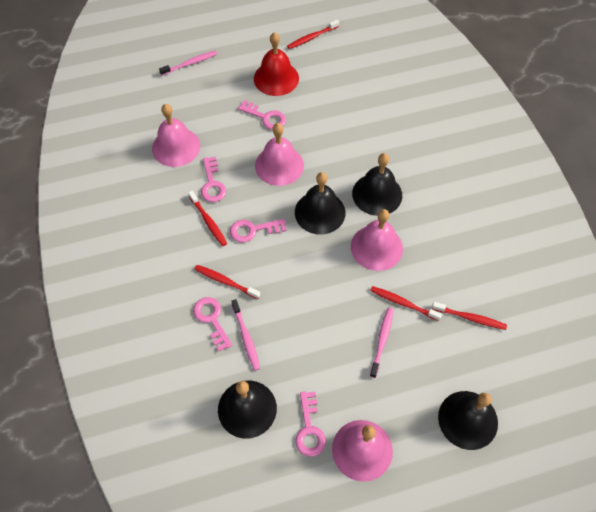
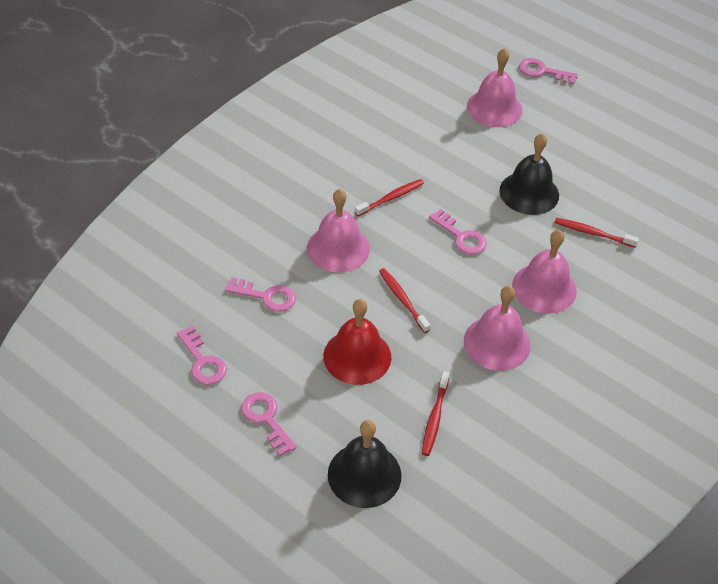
black bell: 4 -> 2
pink toothbrush: 3 -> 0
red toothbrush: 5 -> 4

